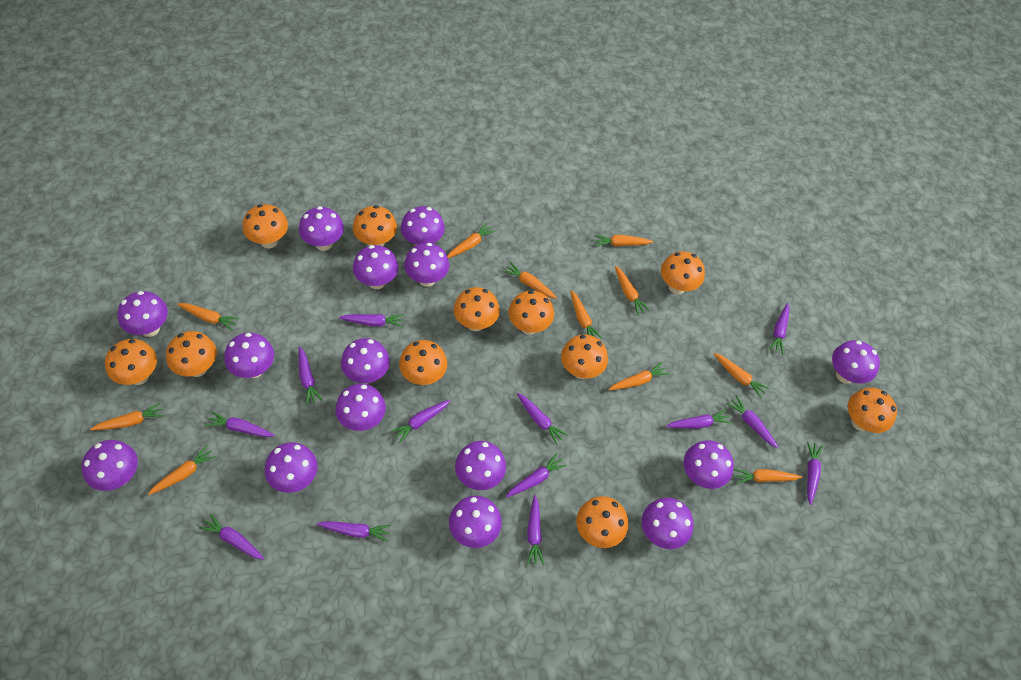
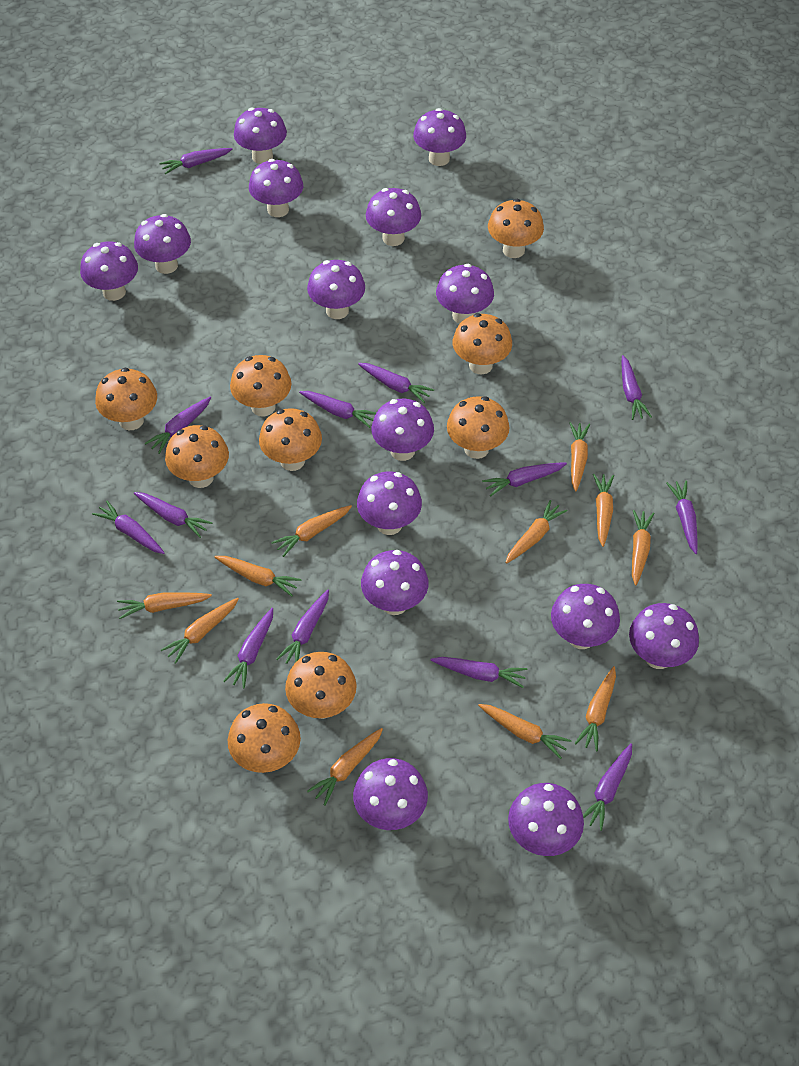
orange mushroom: 11 -> 9

